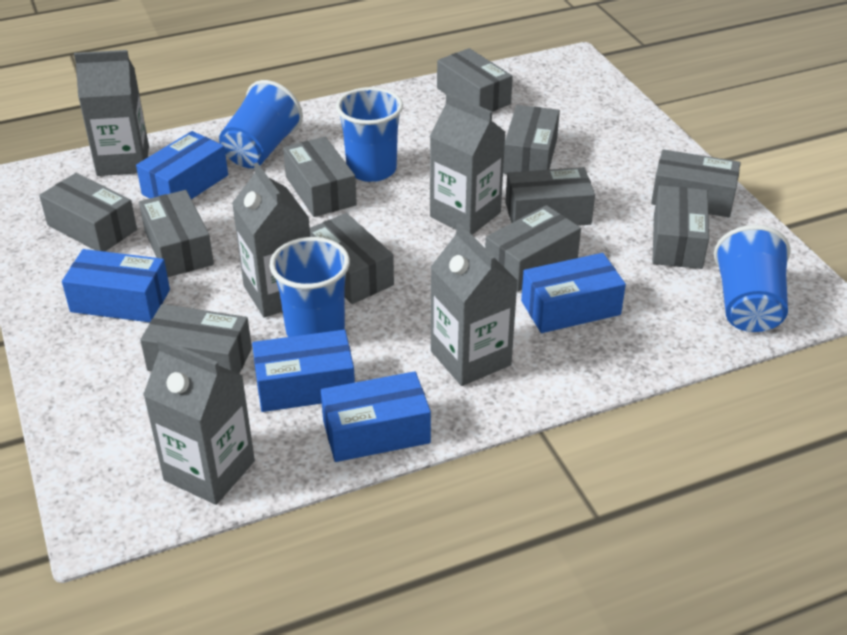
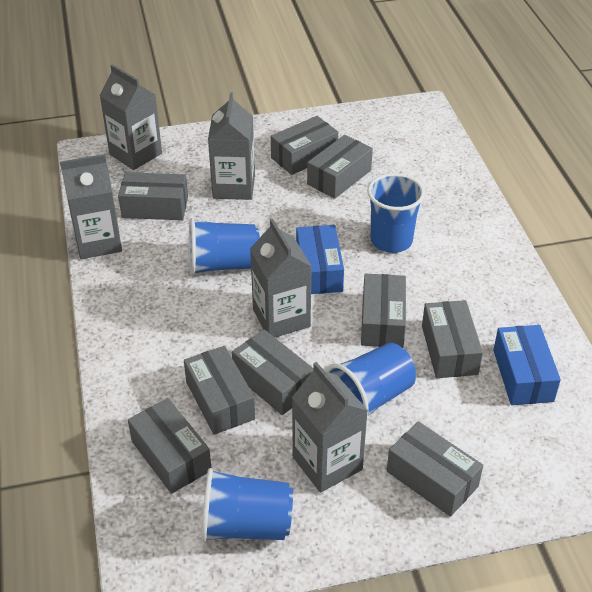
blue box: 5 -> 2
grey box: 11 -> 9

